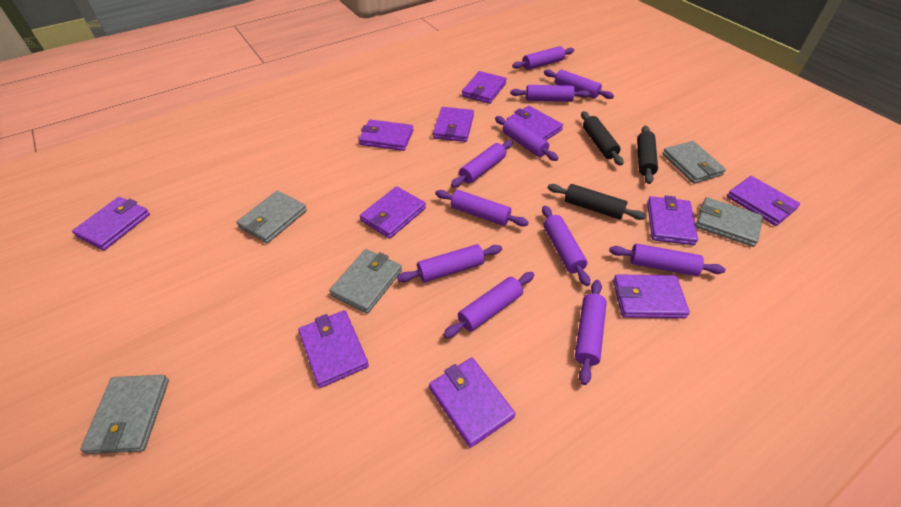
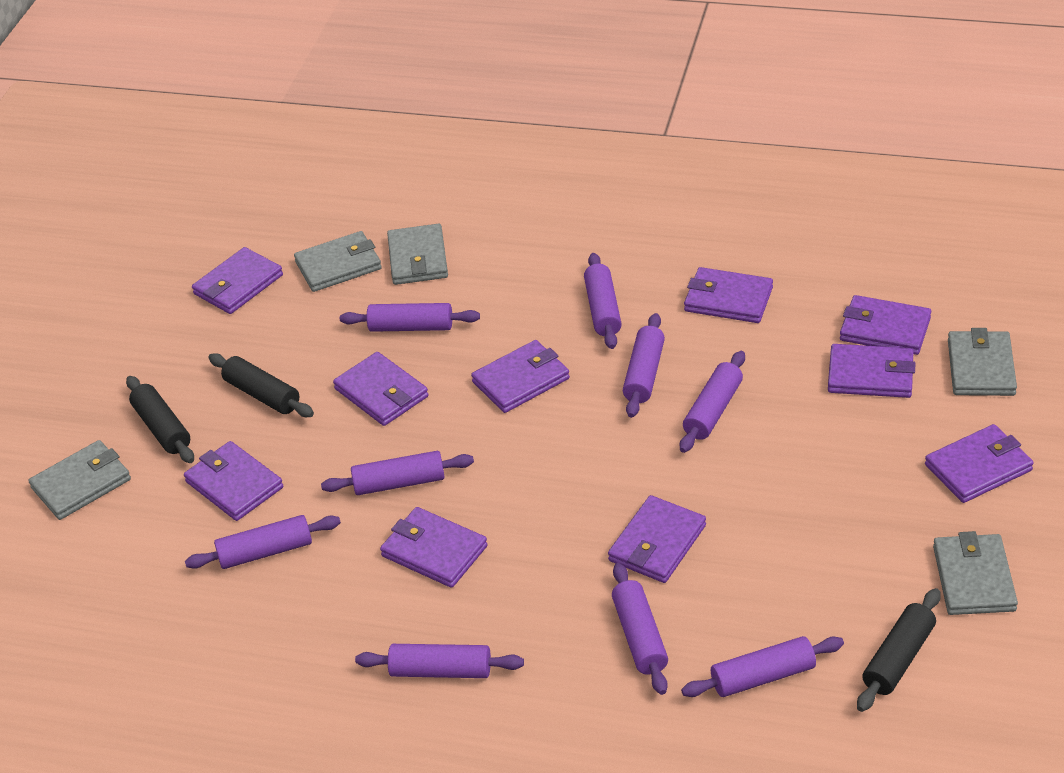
purple rolling pin: 11 -> 9
purple wallet: 11 -> 10

